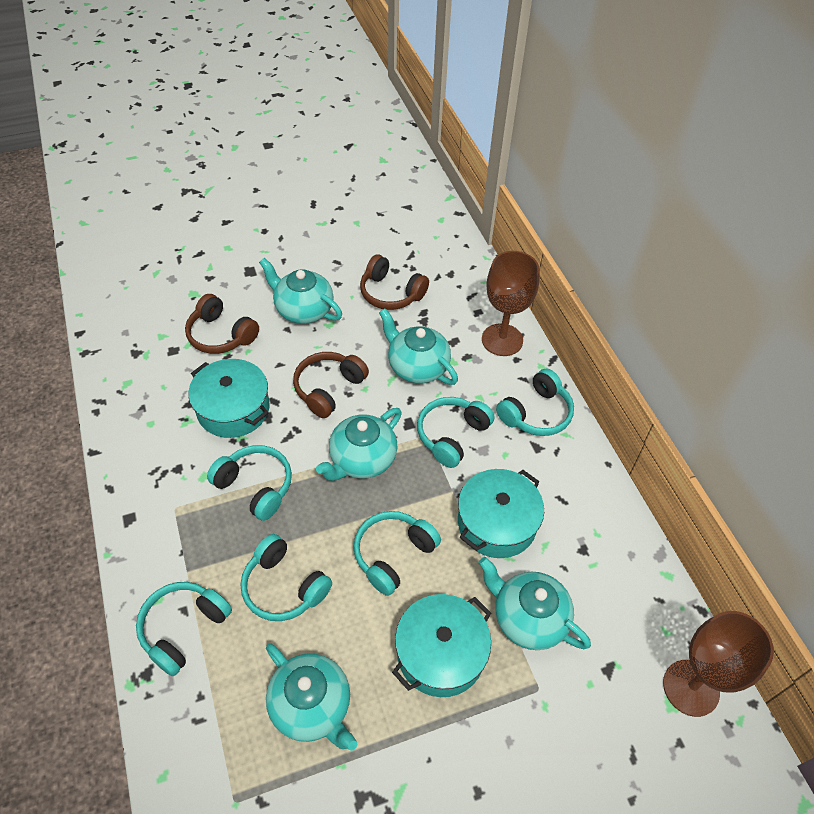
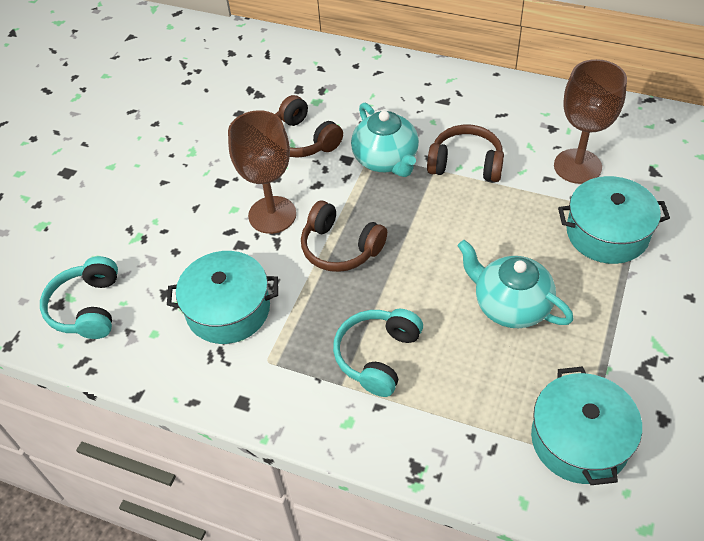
turquoise headphones: 6 -> 2
turquoise teapot: 5 -> 2

